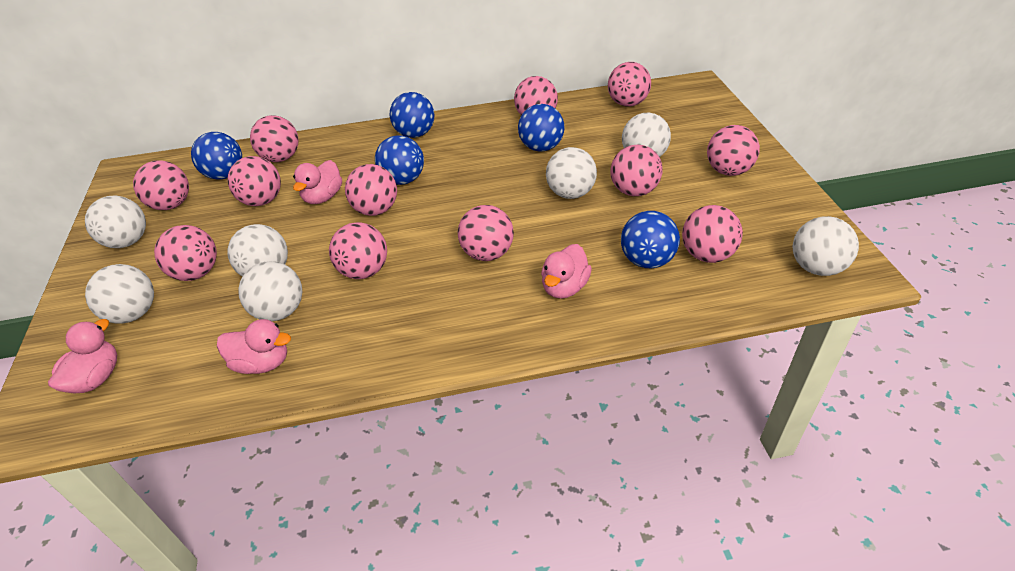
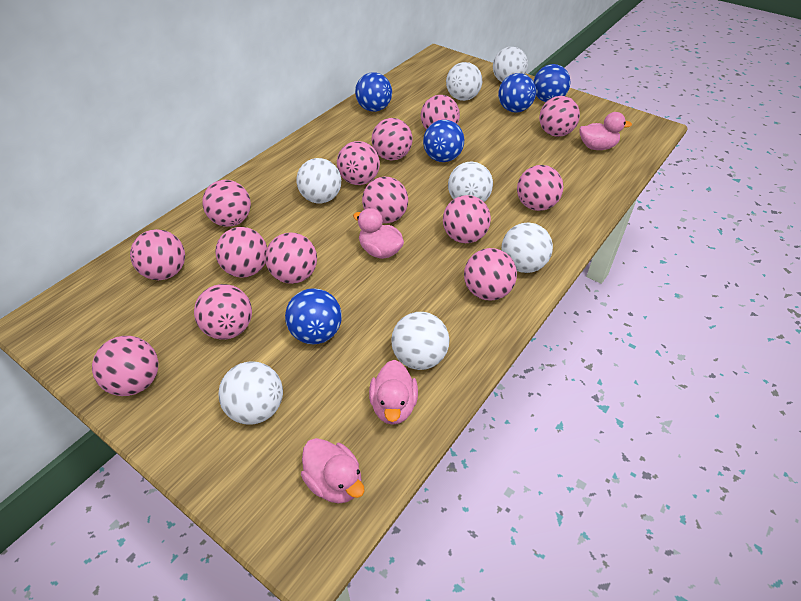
pink ball: 12 -> 14

